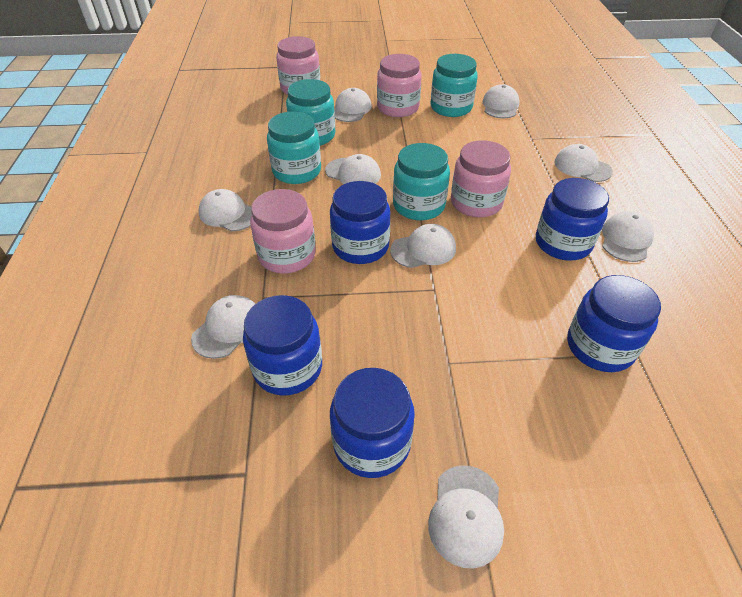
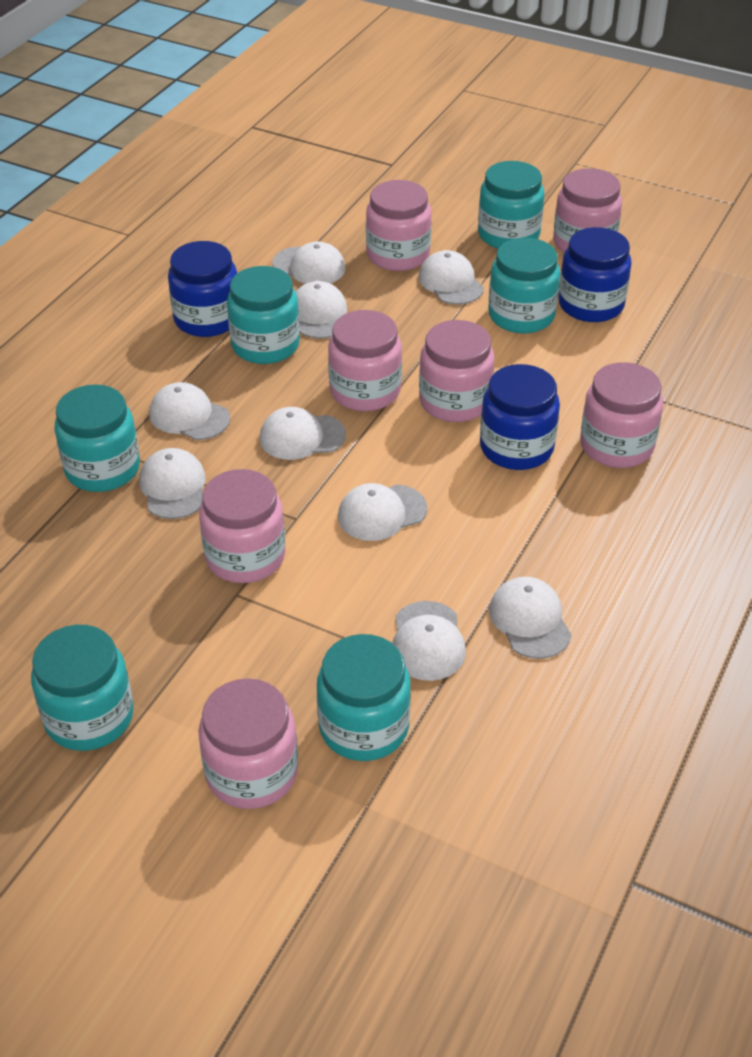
blue jar: 5 -> 3
pink jar: 4 -> 7
turquoise jar: 4 -> 6

